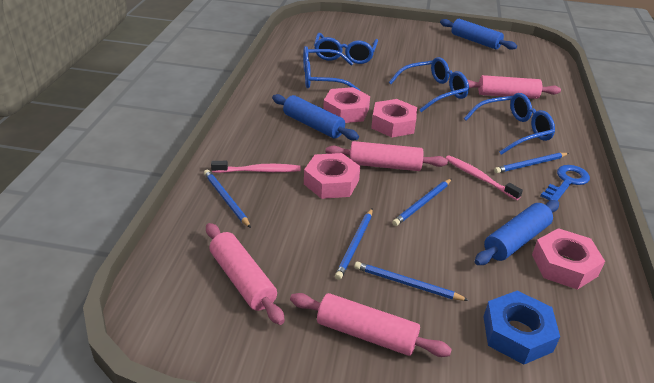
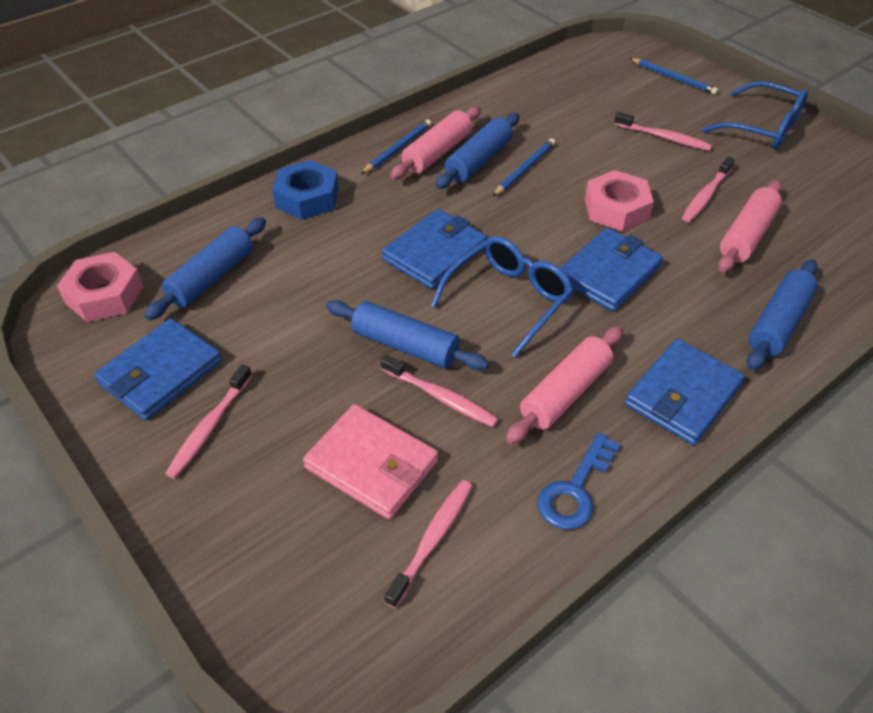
blue glasses: 4 -> 2
blue pencil: 5 -> 3
blue rolling pin: 3 -> 4
blue wallet: 0 -> 4
pink nut: 4 -> 2
pink rolling pin: 4 -> 3
pink toothbrush: 2 -> 5
pink wallet: 0 -> 1

